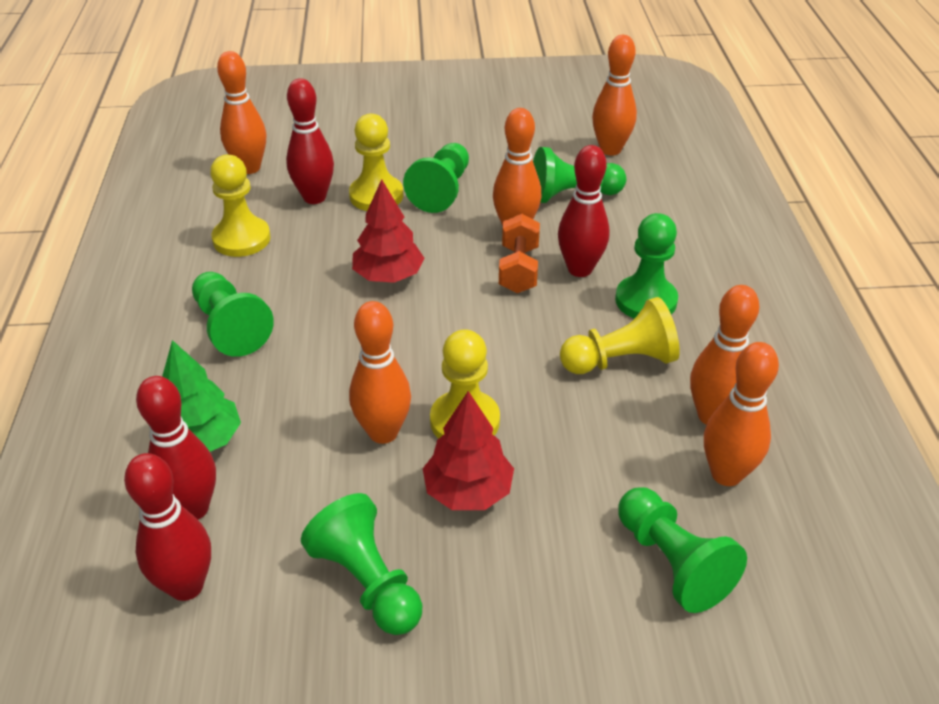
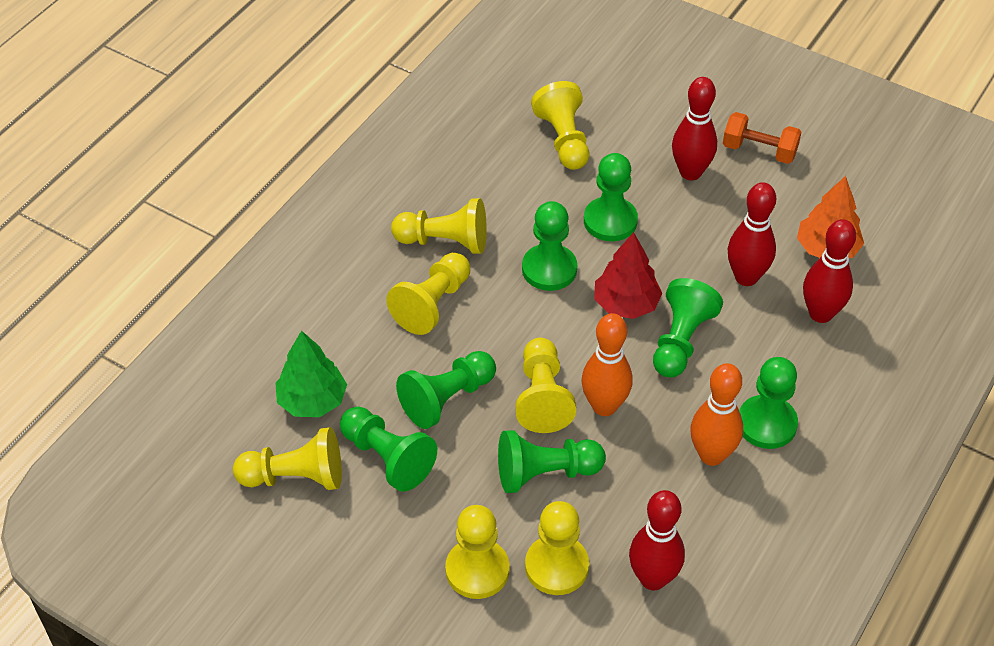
green pawn: 6 -> 7
orange bowling pin: 6 -> 2
orange tree: 0 -> 1
red tree: 2 -> 1
yellow pawn: 4 -> 7

